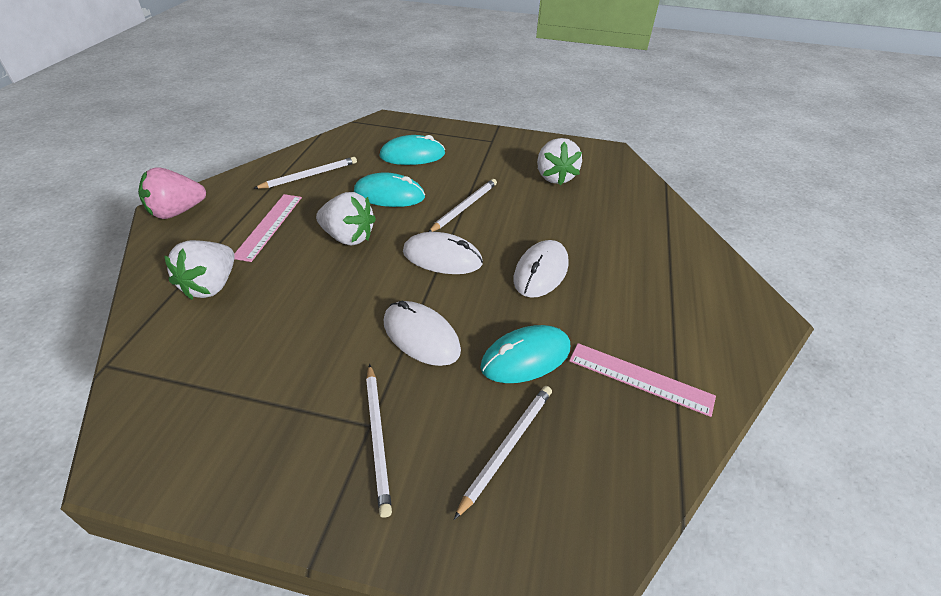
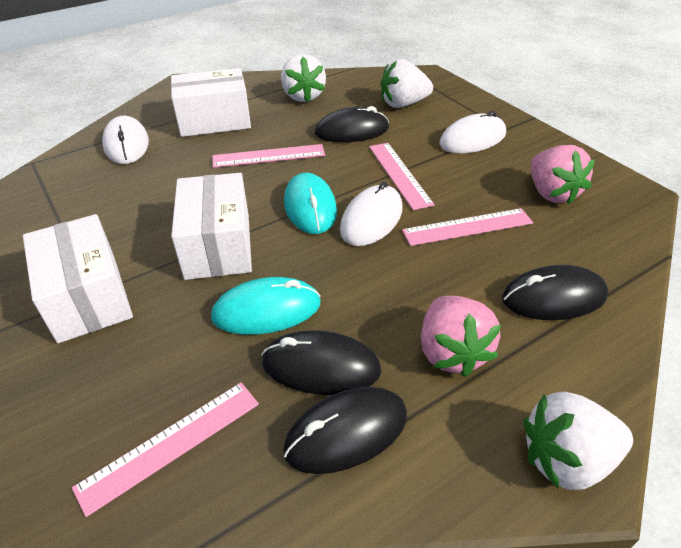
black mouse: 0 -> 4
pink ruler: 2 -> 4
pink strawberry: 1 -> 2
turquoise mouse: 3 -> 2
white box: 0 -> 3
white pencil: 4 -> 0

